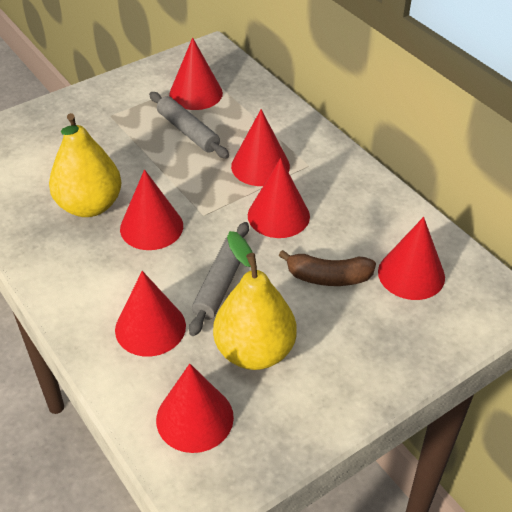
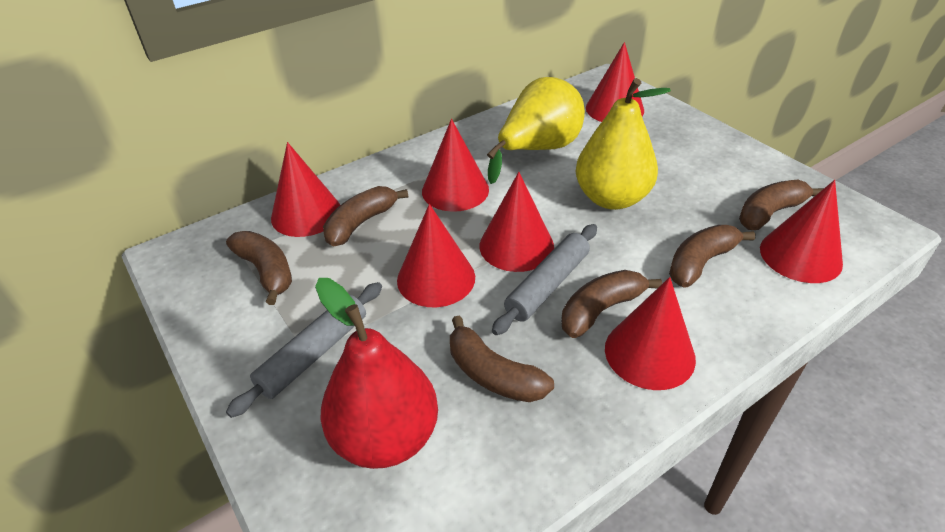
brown banana: 1 -> 6
red pear: 0 -> 1

